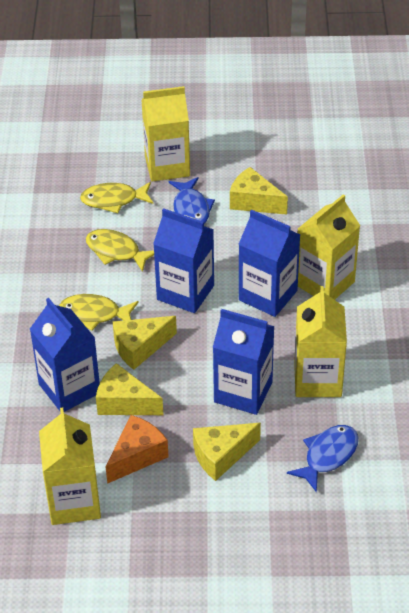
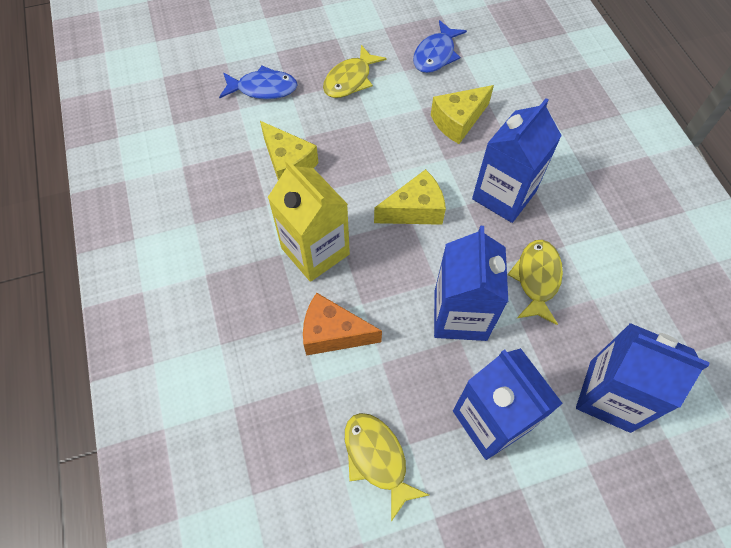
yellow carton: 4 -> 1
yellow cheese: 4 -> 3

